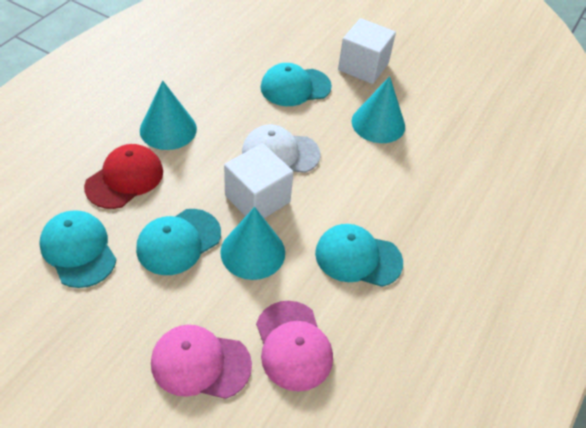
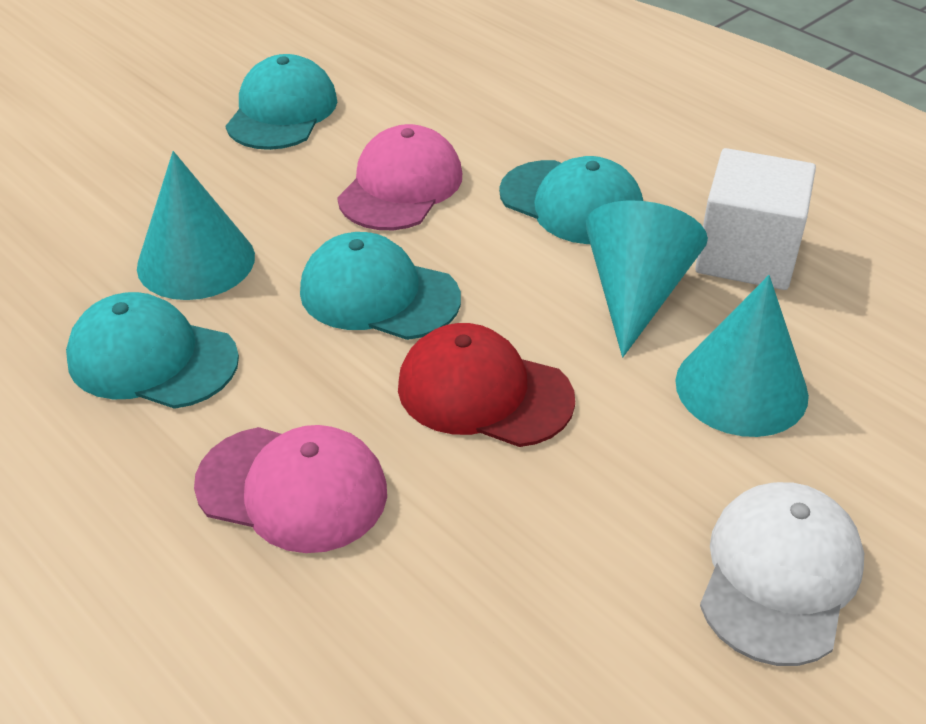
white cube: 2 -> 1

